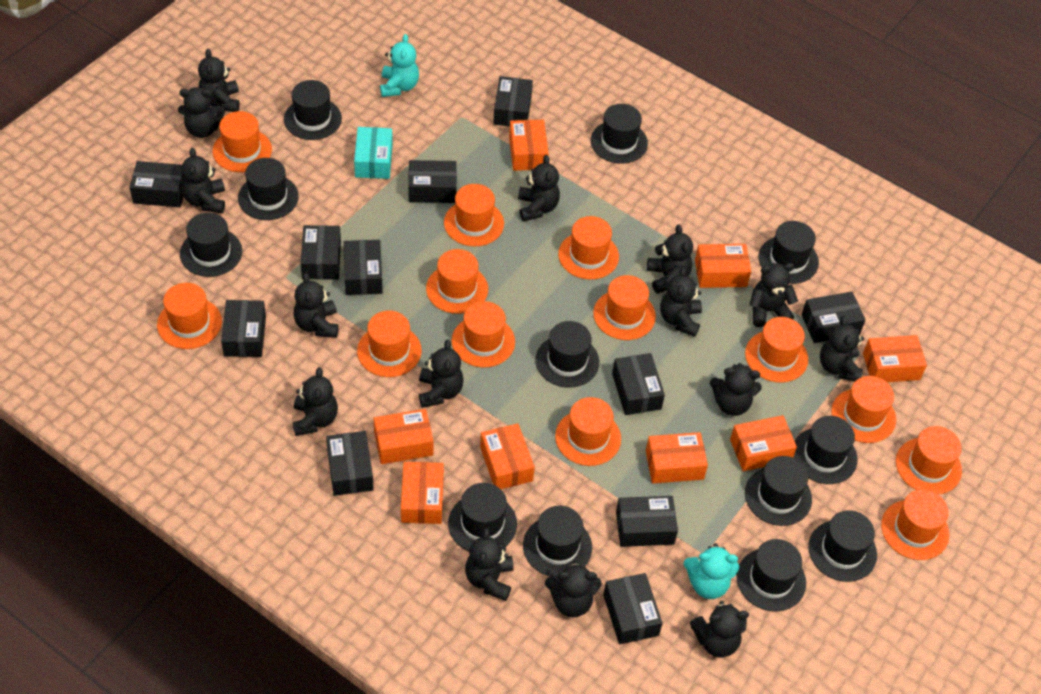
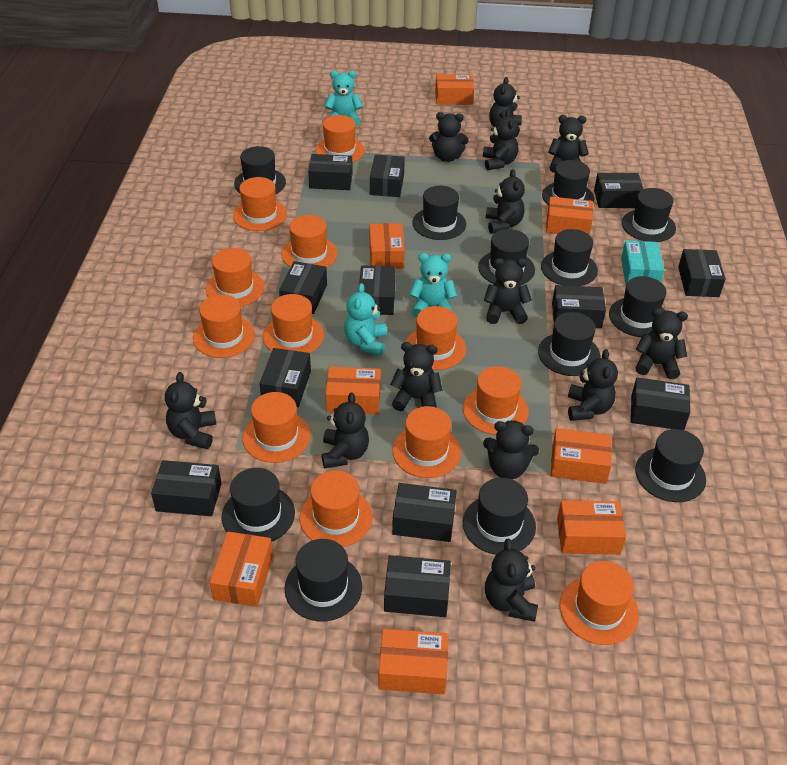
black box: 11 -> 12
black teddy bear: 15 -> 13
orange hat: 13 -> 12
turquoise teddy bear: 2 -> 3

